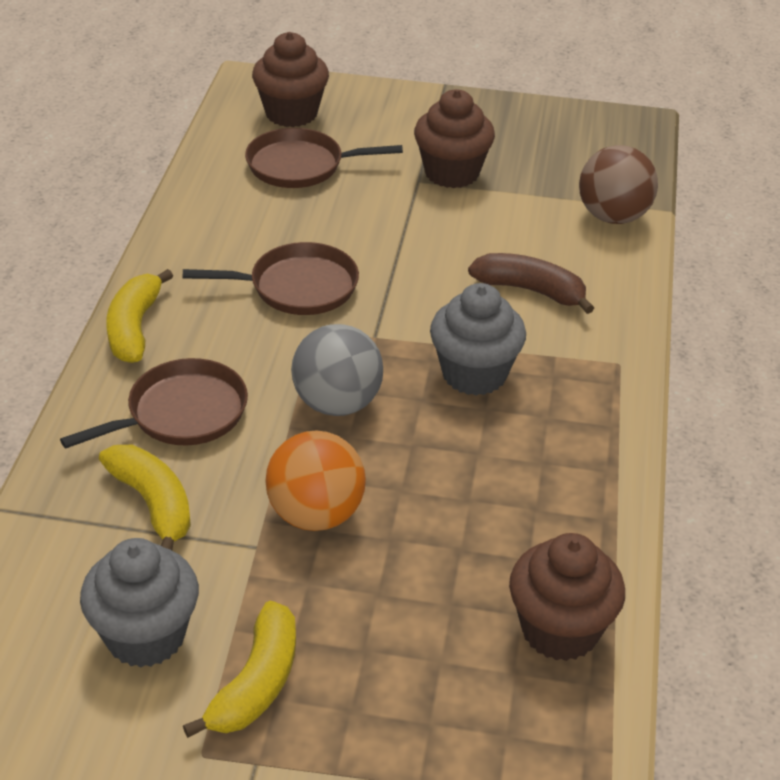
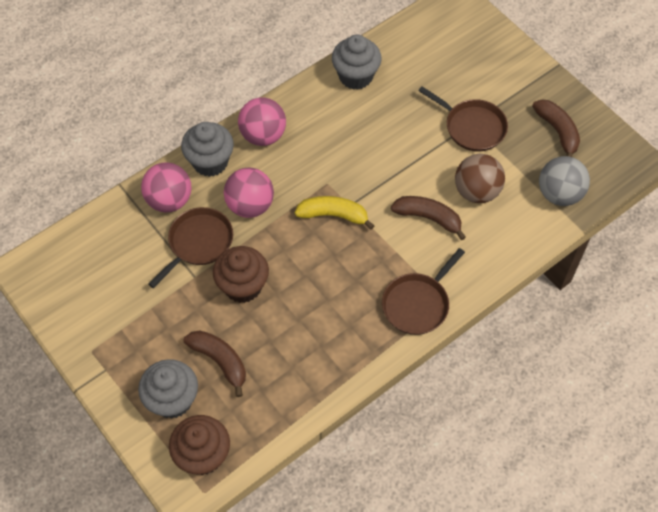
brown banana: 1 -> 3
brown cupcake: 3 -> 2
grey cupcake: 2 -> 3
orange ball: 1 -> 0
pink ball: 0 -> 3
yellow banana: 3 -> 1

